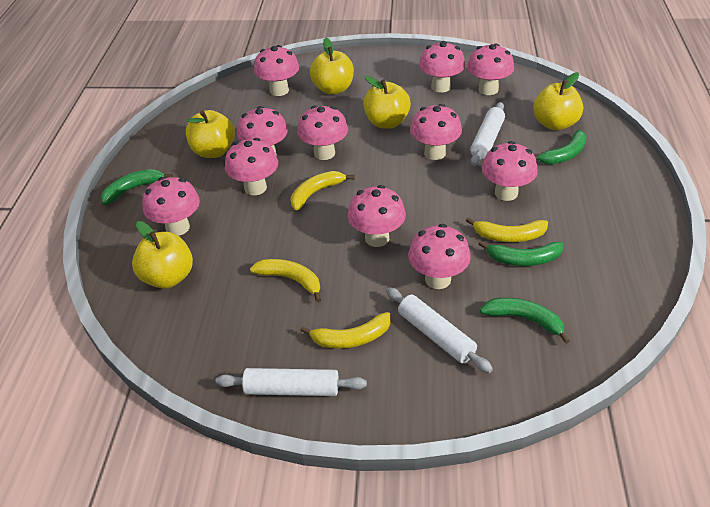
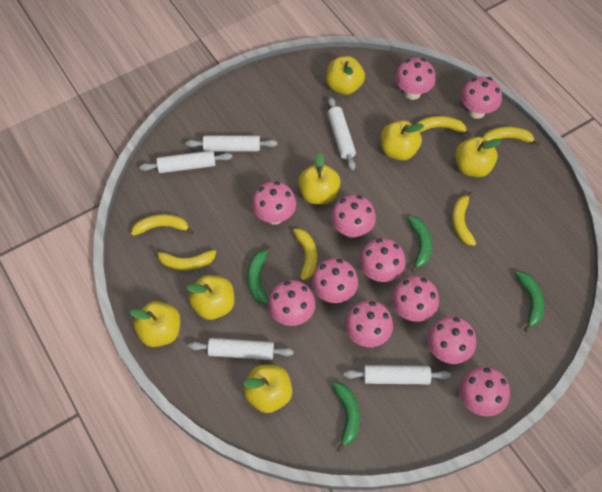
white rolling pin: 3 -> 5
yellow apple: 5 -> 7
yellow banana: 4 -> 6

